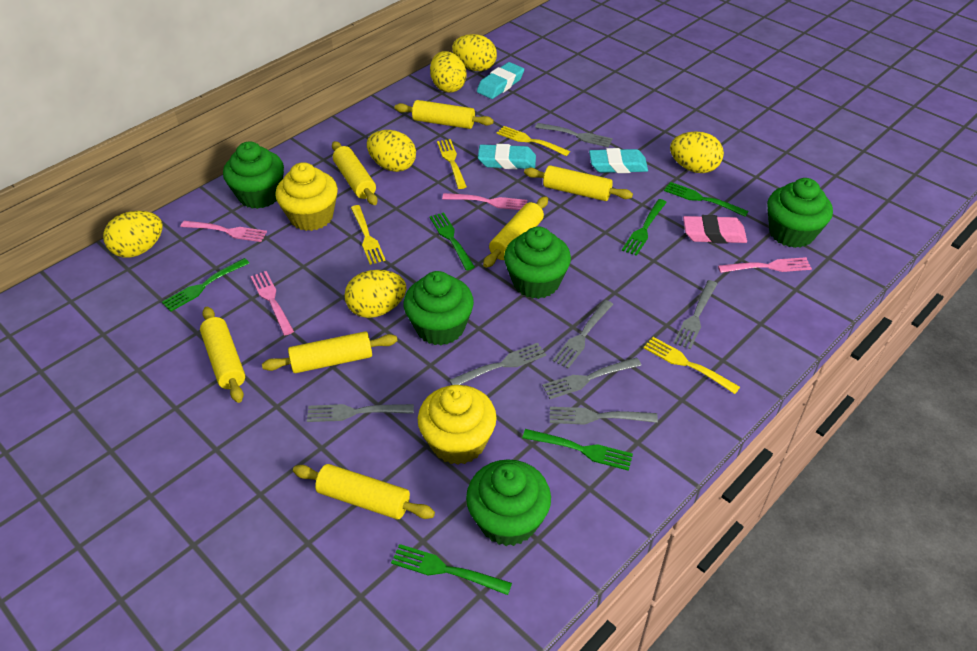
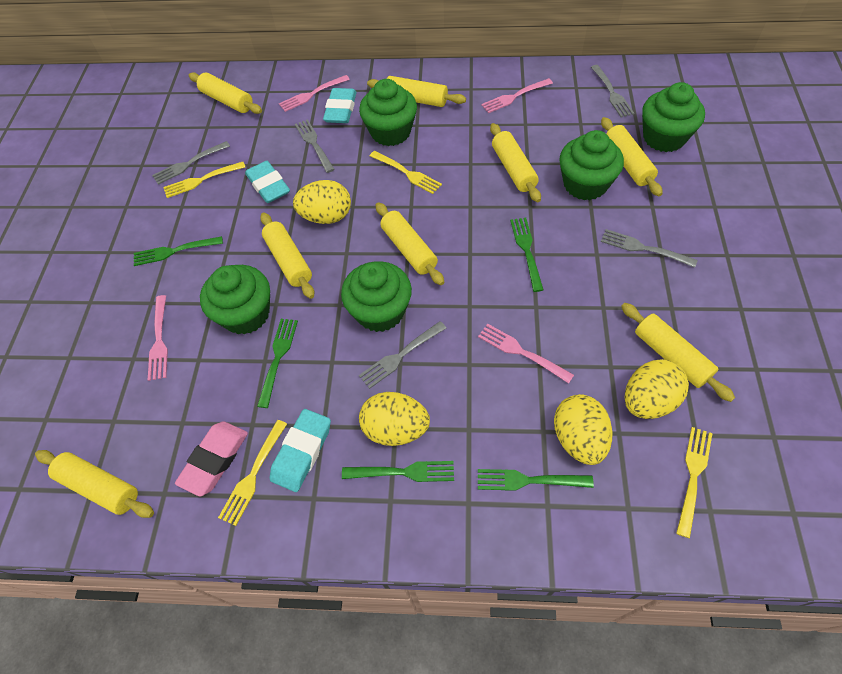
green fork: 6 -> 5
grey fork: 7 -> 5
yellow cupcake: 2 -> 0
yellow egg: 6 -> 4
yellow rolling pin: 7 -> 8

